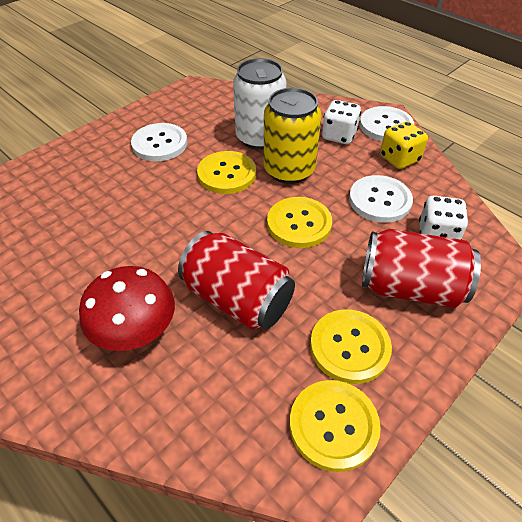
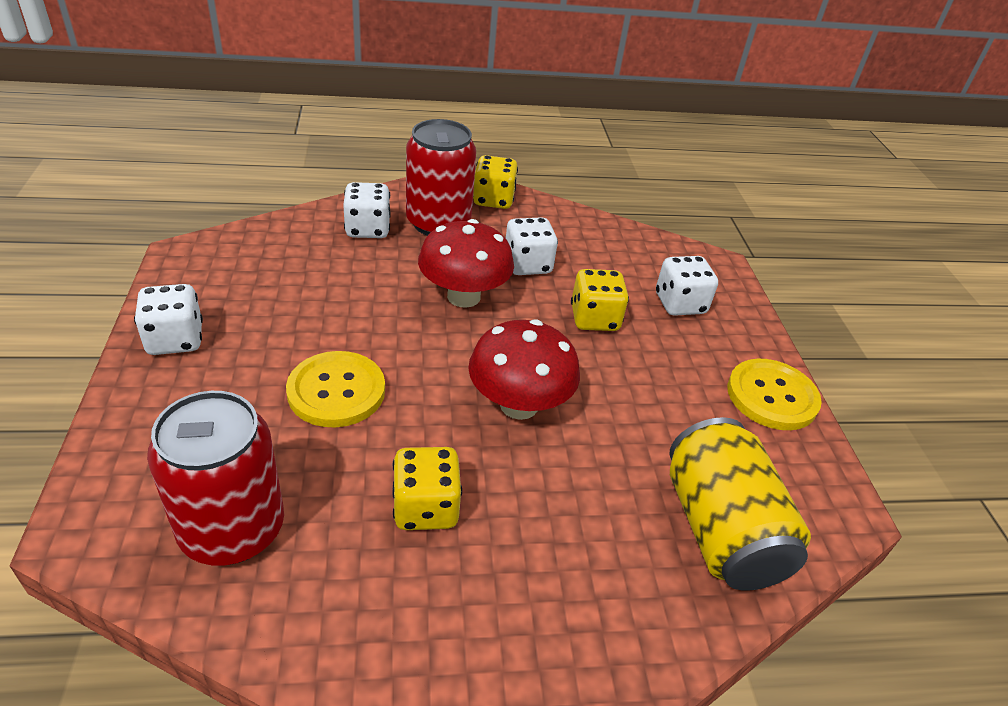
red mushroom: 1 -> 2
white button: 3 -> 0
white can: 1 -> 0
white dice: 2 -> 4
yellow button: 4 -> 2
yellow dice: 1 -> 3

